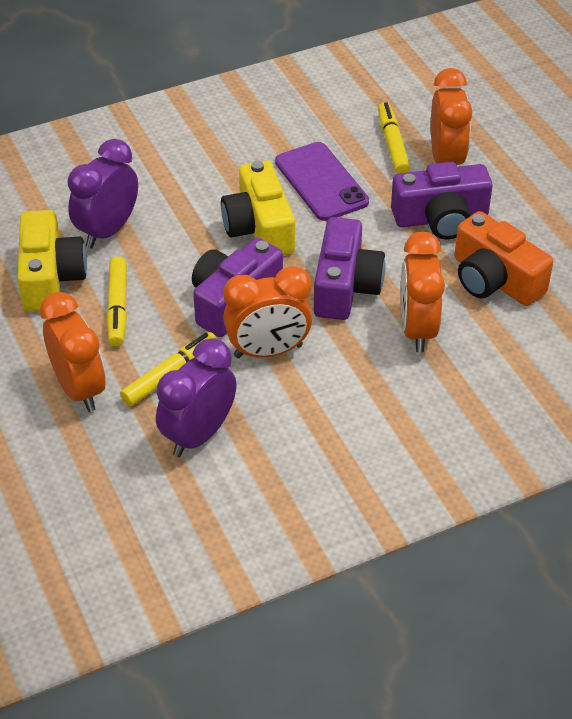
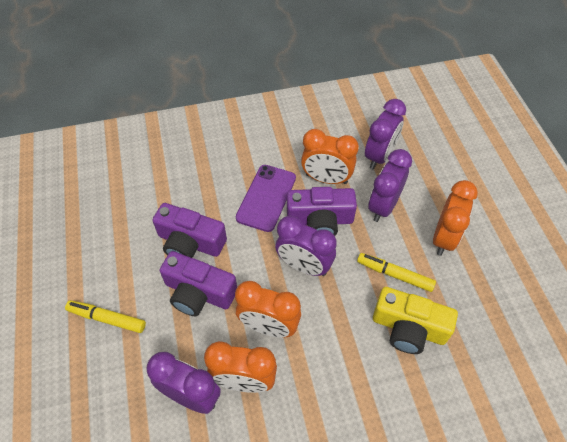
orange camera: 1 -> 0
purple clock: 2 -> 4
yellow camera: 2 -> 1
yellow marker: 3 -> 2

